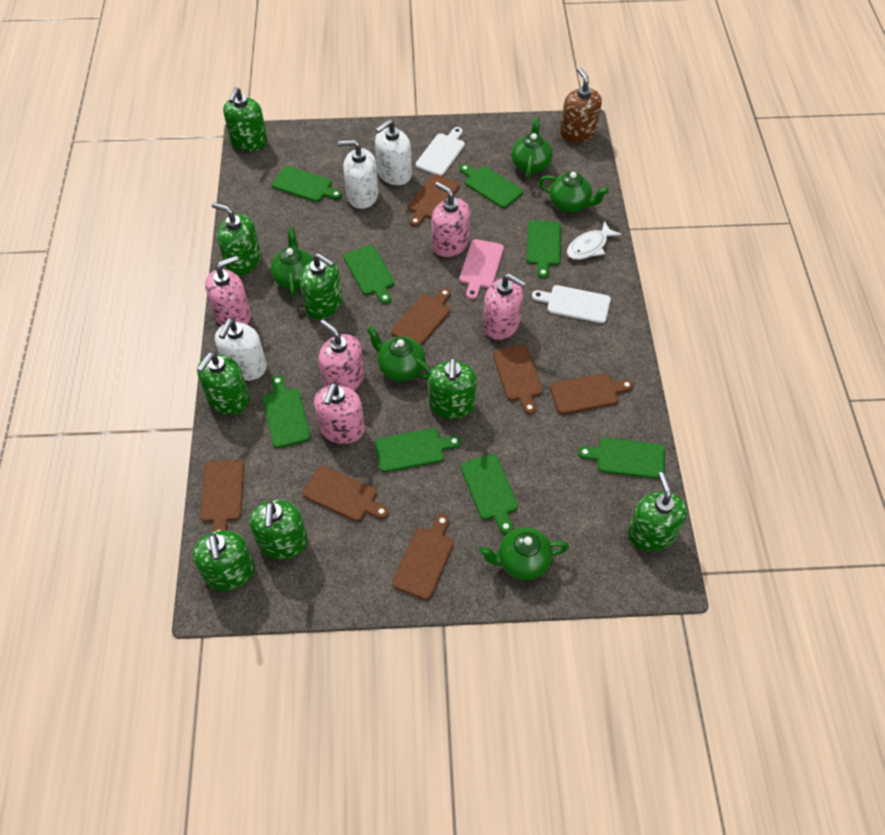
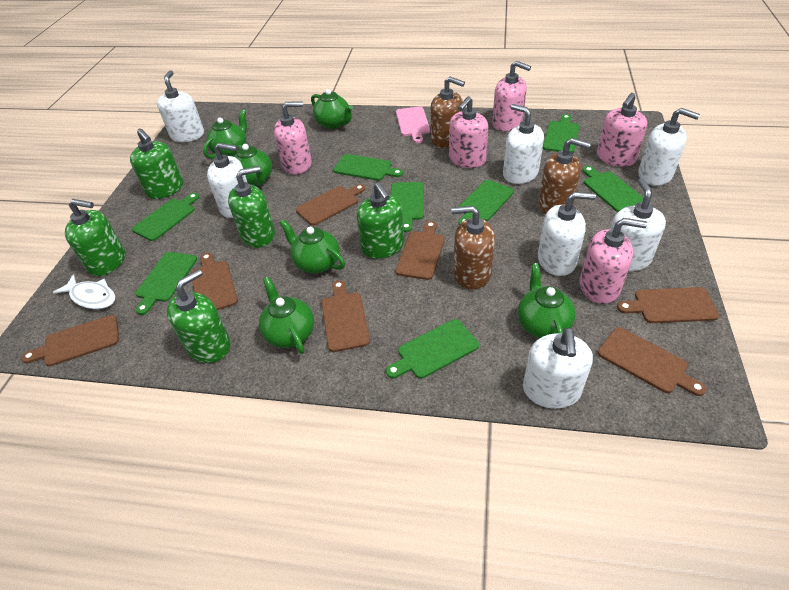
brown soap dispenser: 1 -> 3
green soap dispenser: 8 -> 5
green teapot: 5 -> 6
white cutting board: 2 -> 0
white soap dispenser: 3 -> 7

